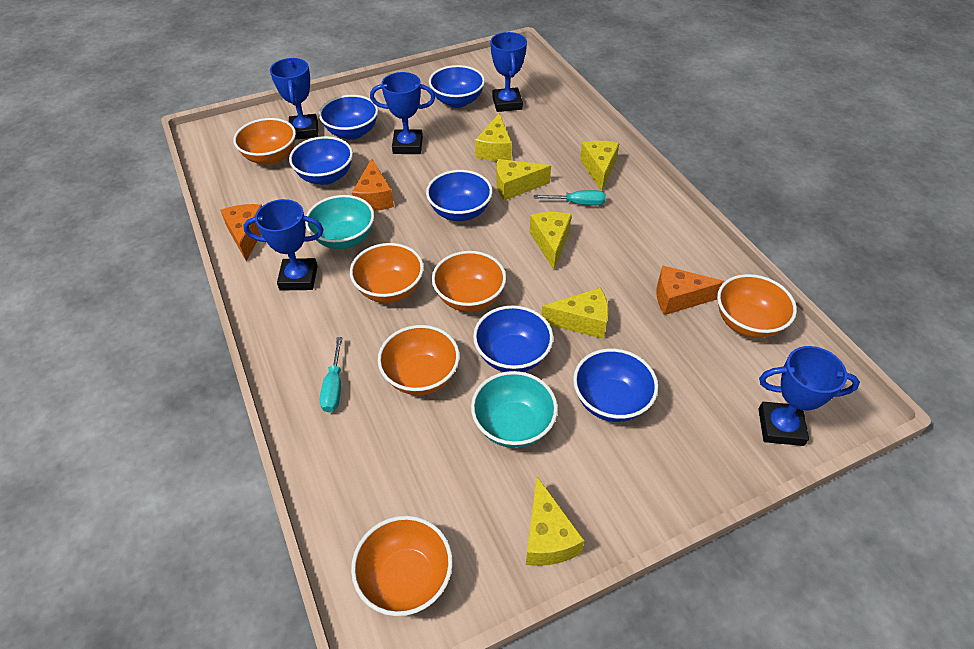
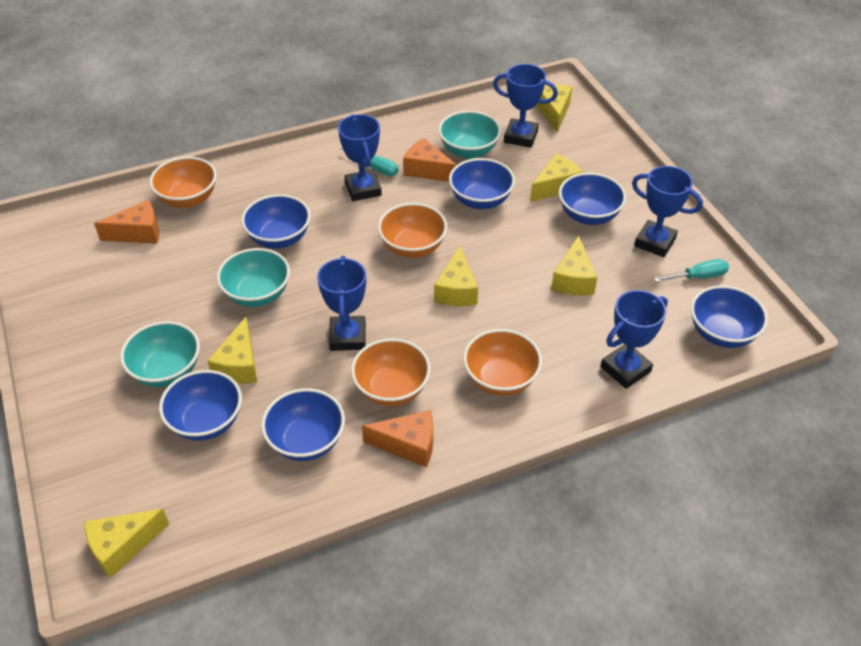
orange bowl: 6 -> 4
turquoise bowl: 2 -> 3

